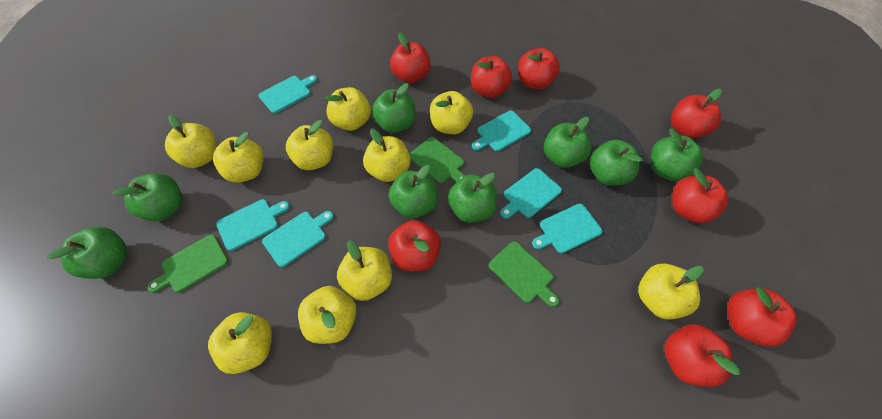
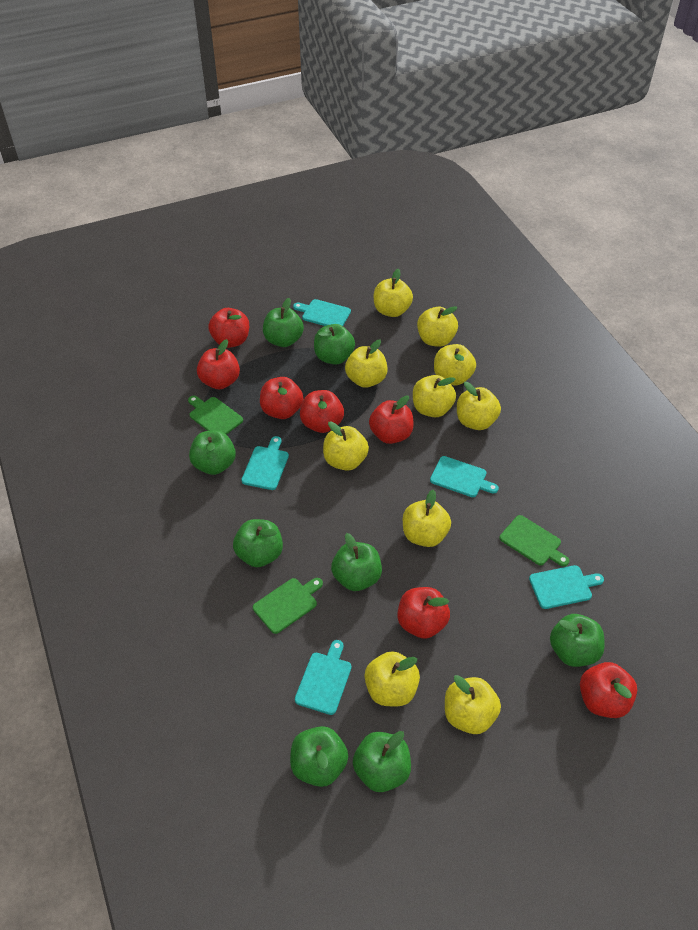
red apple: 8 -> 7
turquoise cutting board: 6 -> 5

